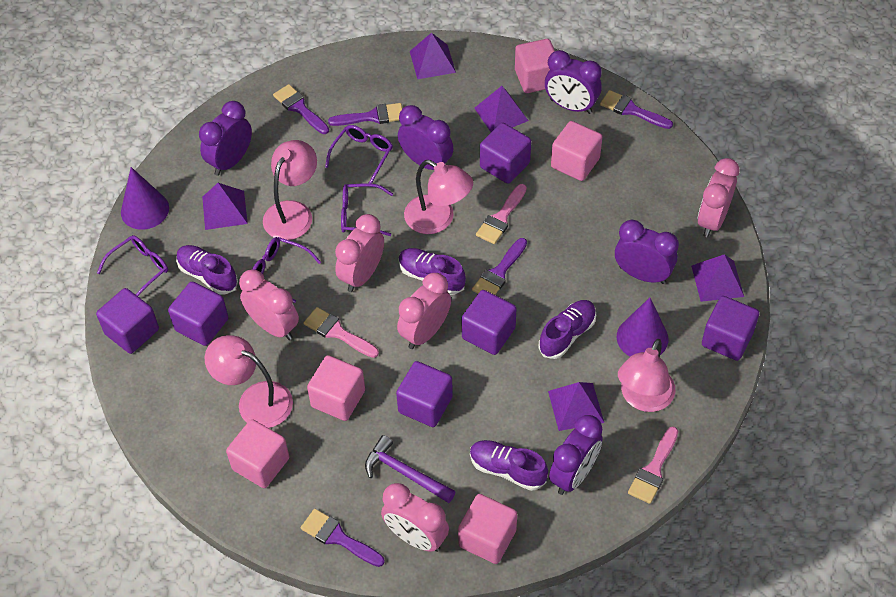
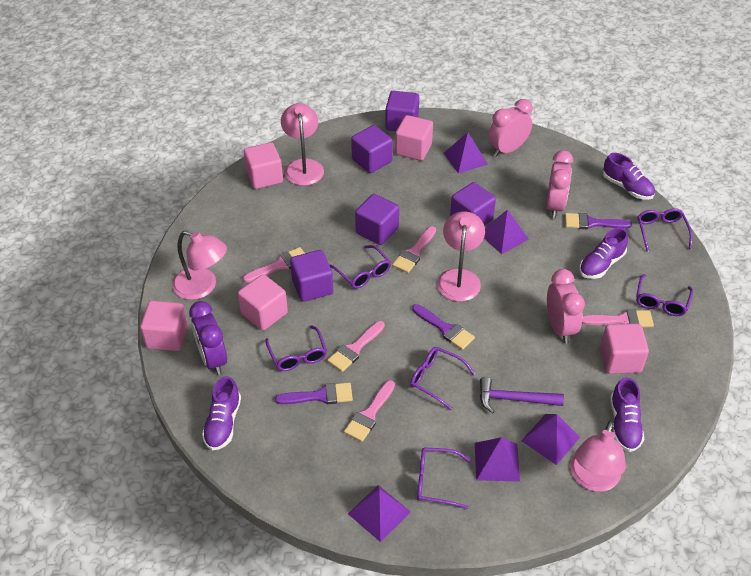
pink brush: 3 -> 5
pink clock: 5 -> 3
purple brush: 5 -> 3
purple clock: 5 -> 1
purple cone: 2 -> 0
purple cube: 6 -> 5
purple glasses: 4 -> 6

